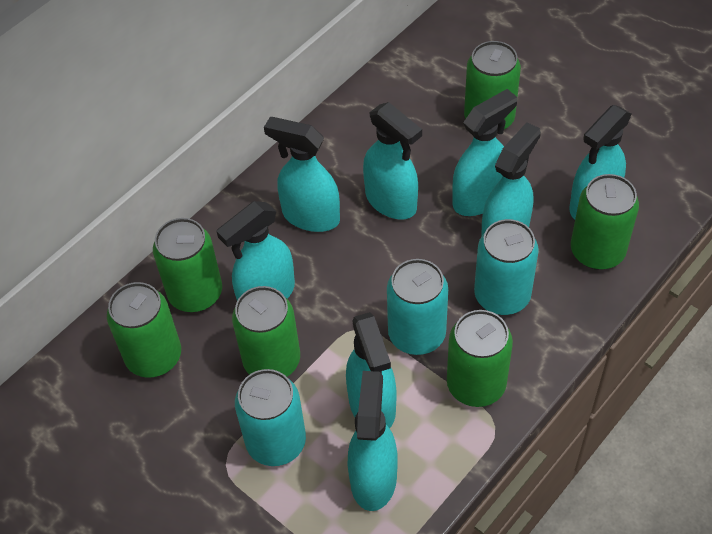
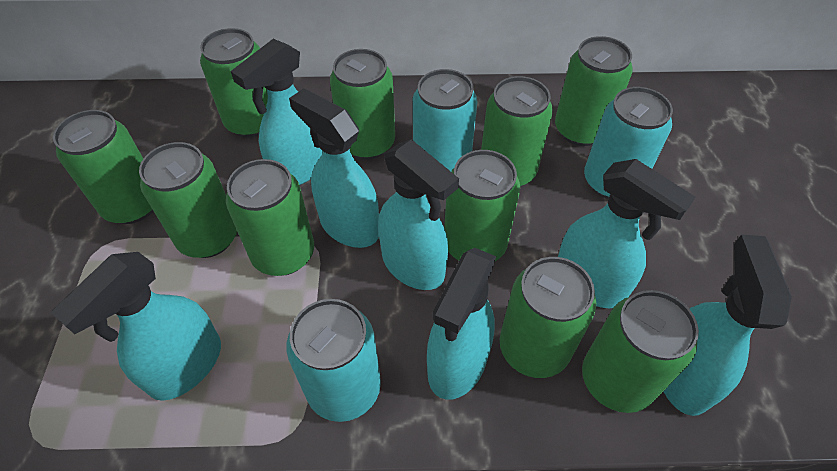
green can: 6 -> 10
turquoise spray bottle: 8 -> 7

